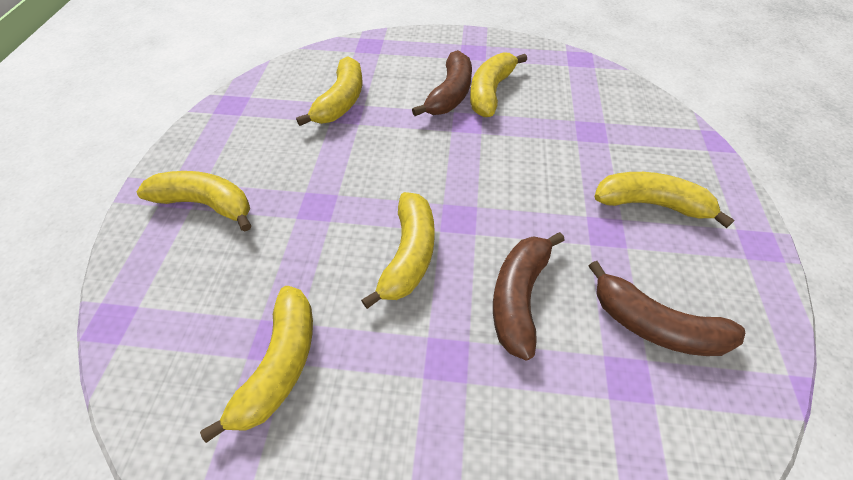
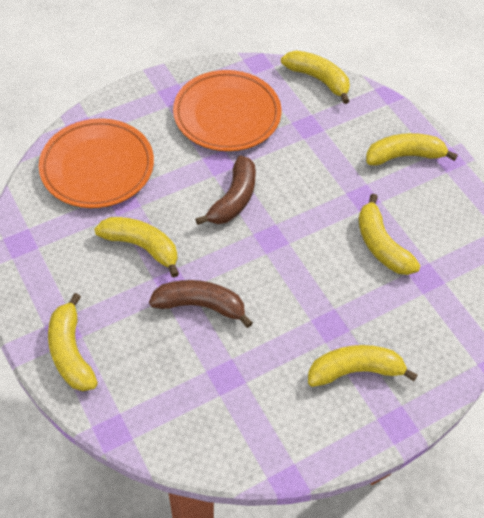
brown banana: 3 -> 2
orange plate: 0 -> 2

